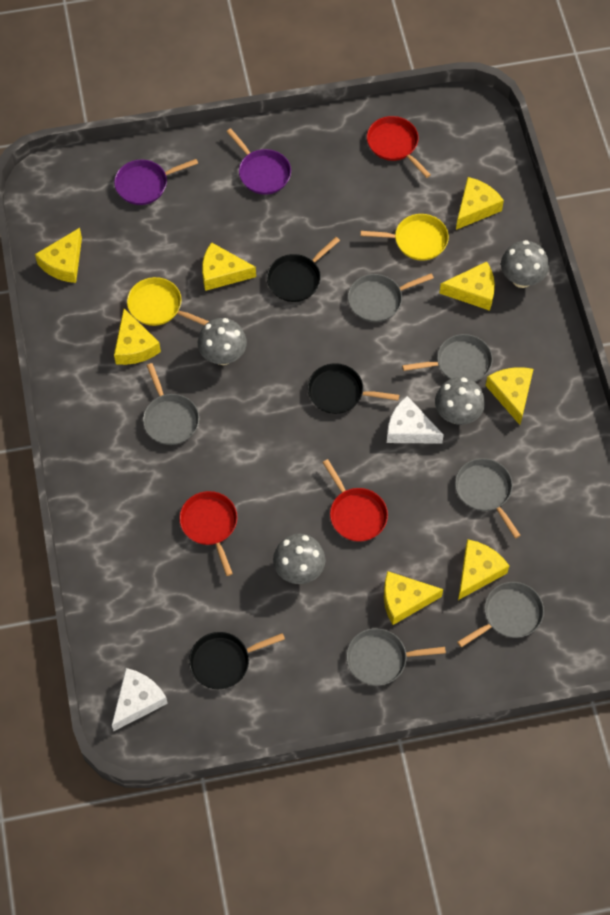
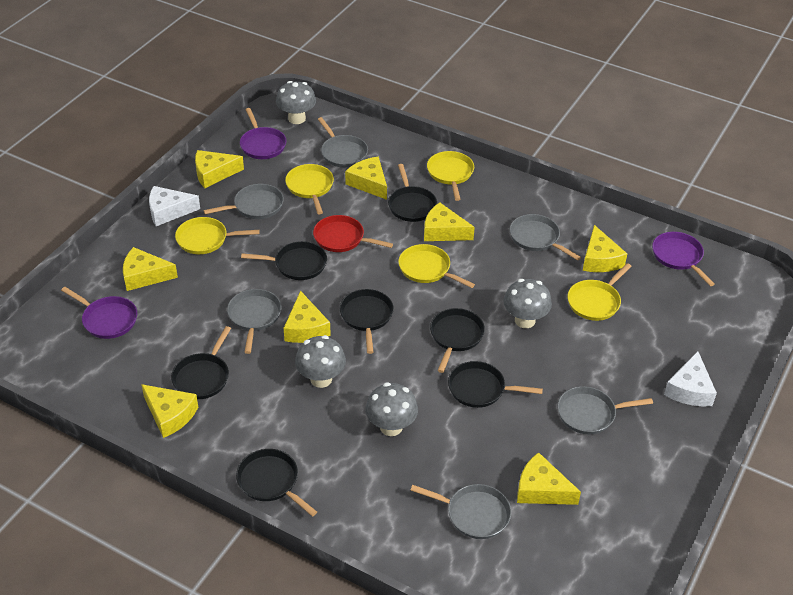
black pan: 3 -> 7
purple pan: 2 -> 3
red pan: 3 -> 1
yellow pan: 2 -> 5

